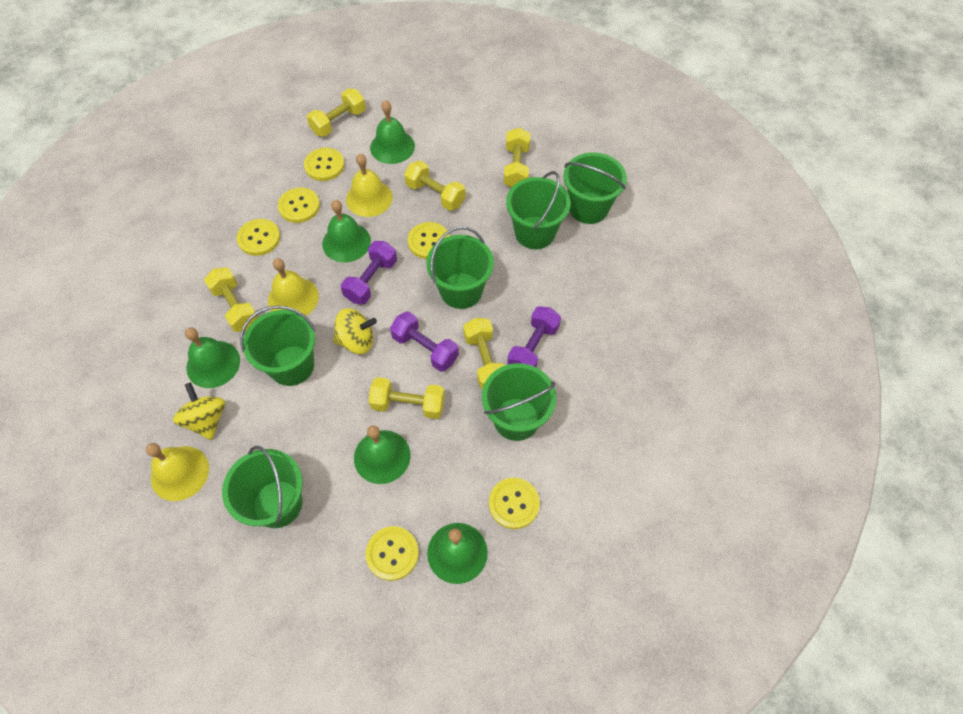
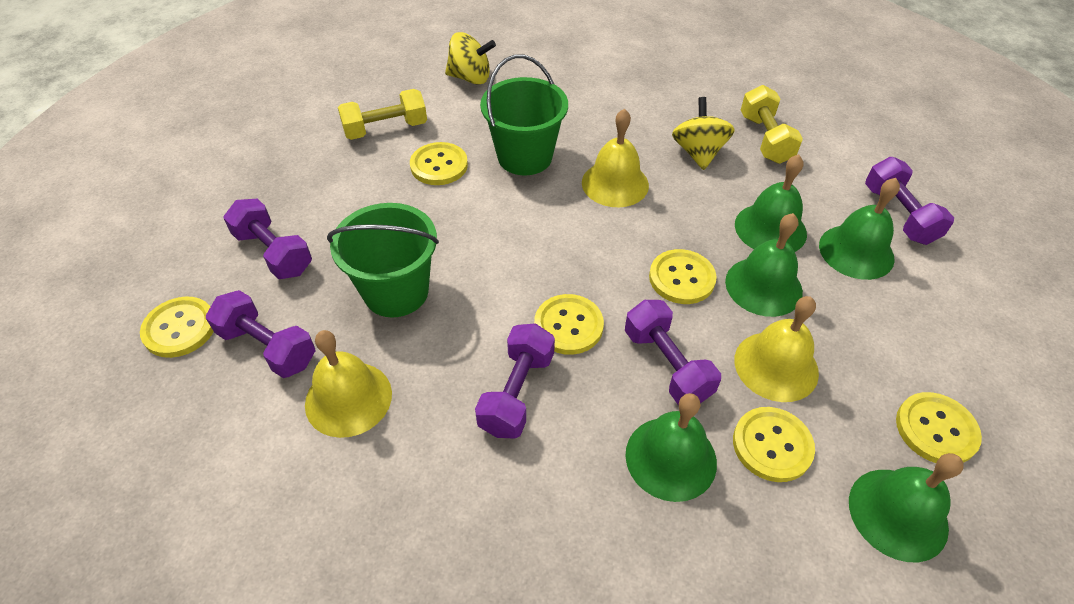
green bucket: 6 -> 2
purple dumbbell: 3 -> 5
yellow dumbbell: 6 -> 2

